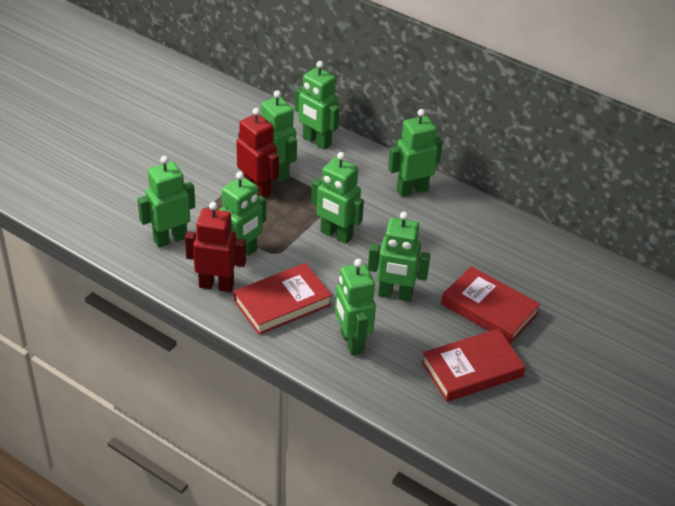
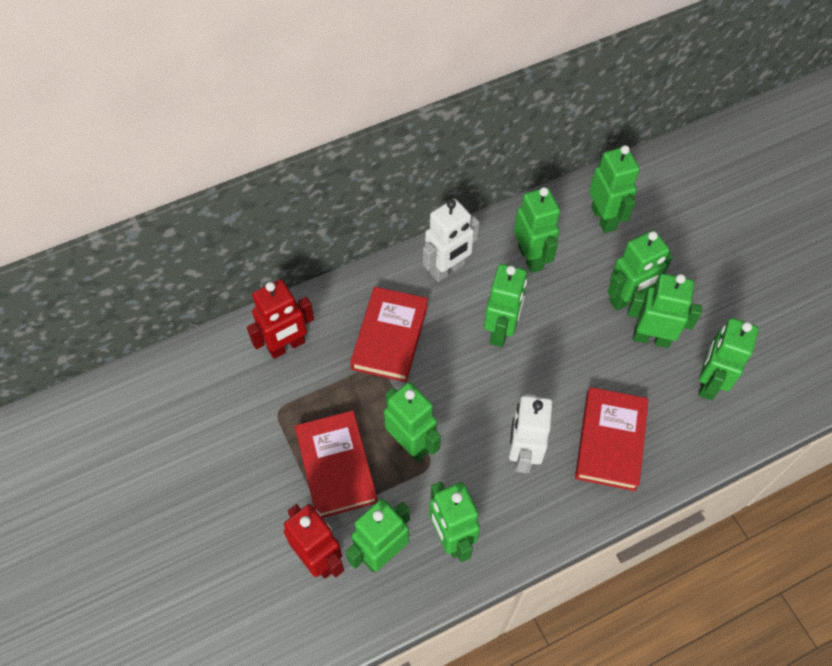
green robot: 8 -> 9
white robot: 0 -> 2

